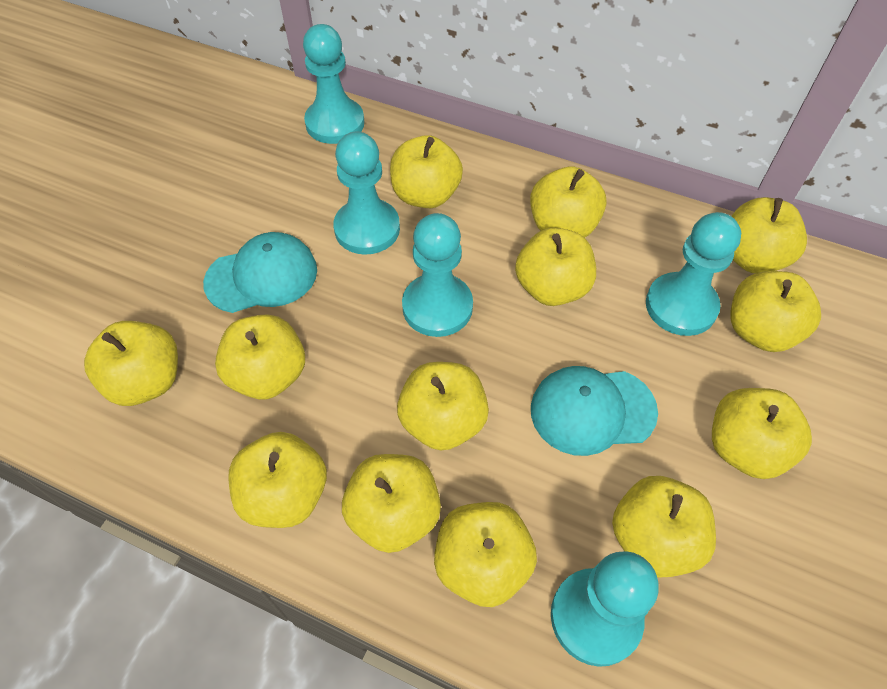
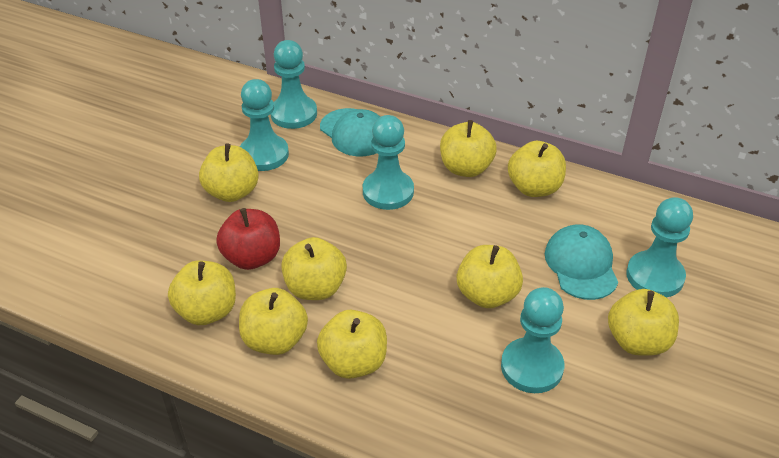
red apple: 0 -> 1
yellow apple: 13 -> 9

